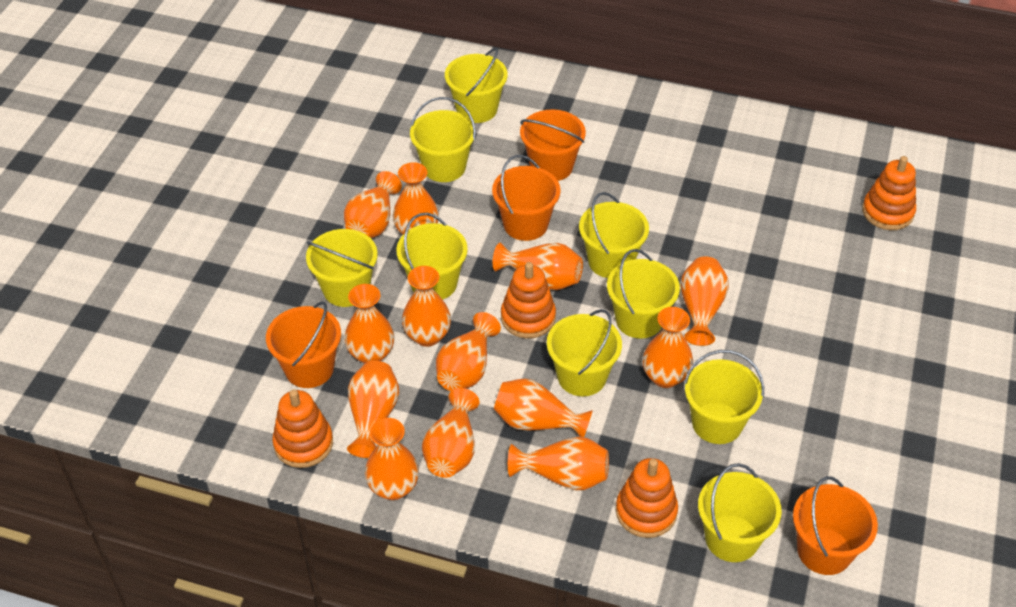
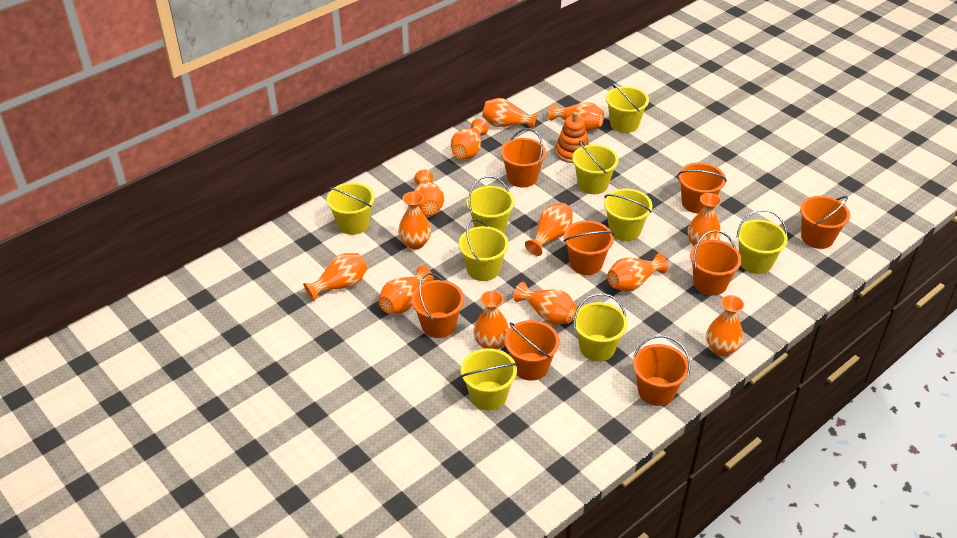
orange bucket: 4 -> 8
orange stacking toy: 4 -> 1

